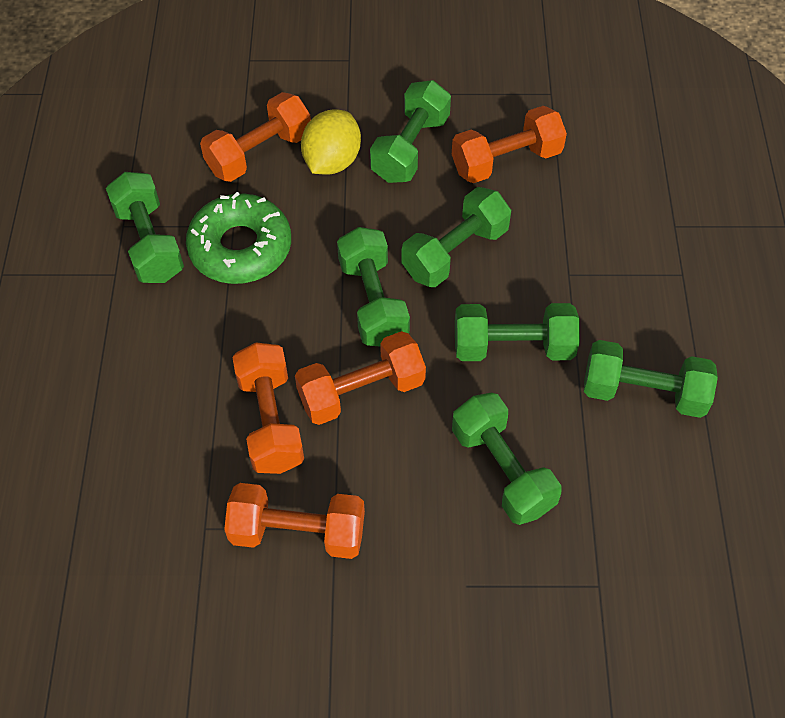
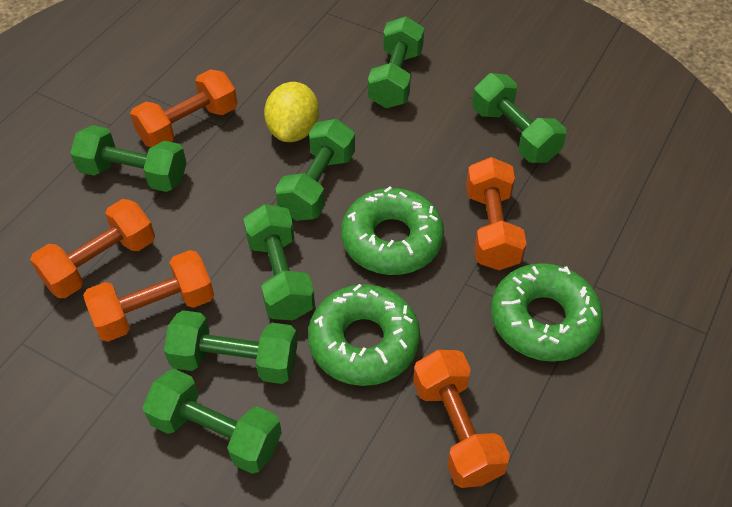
green donut: 1 -> 3

